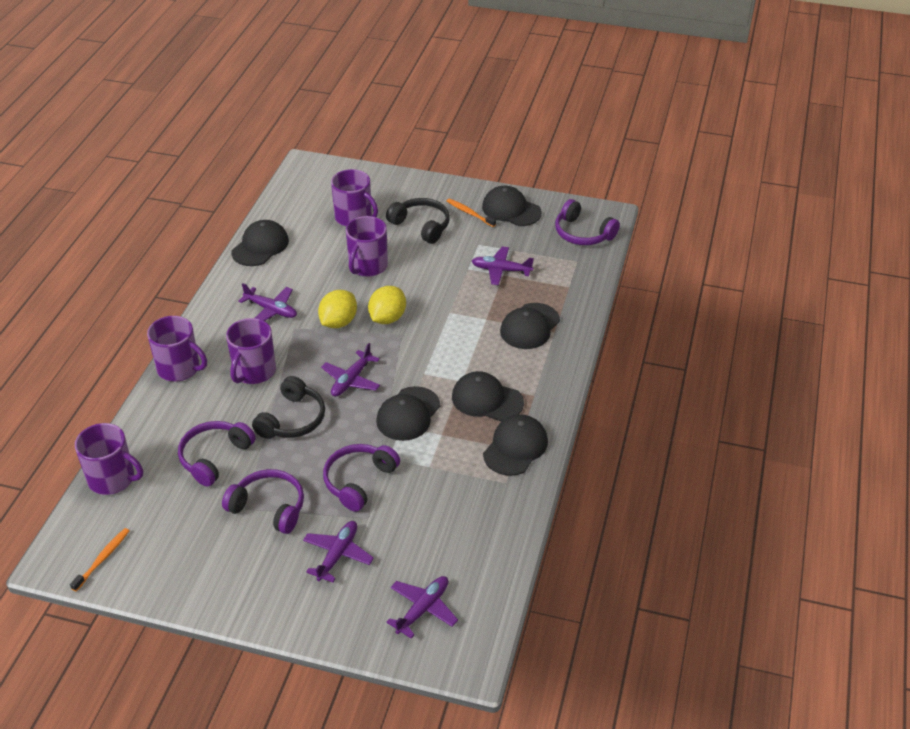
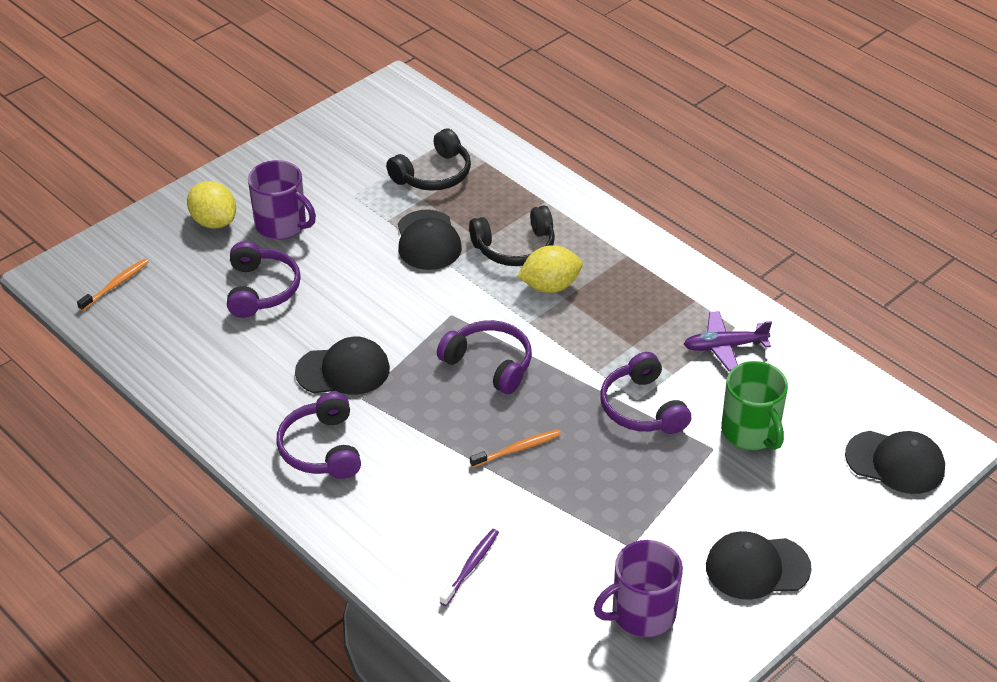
black cap: 6 -> 4
green mug: 0 -> 1
purple mug: 5 -> 2
purple plane: 5 -> 1
purple toothbrush: 0 -> 1

